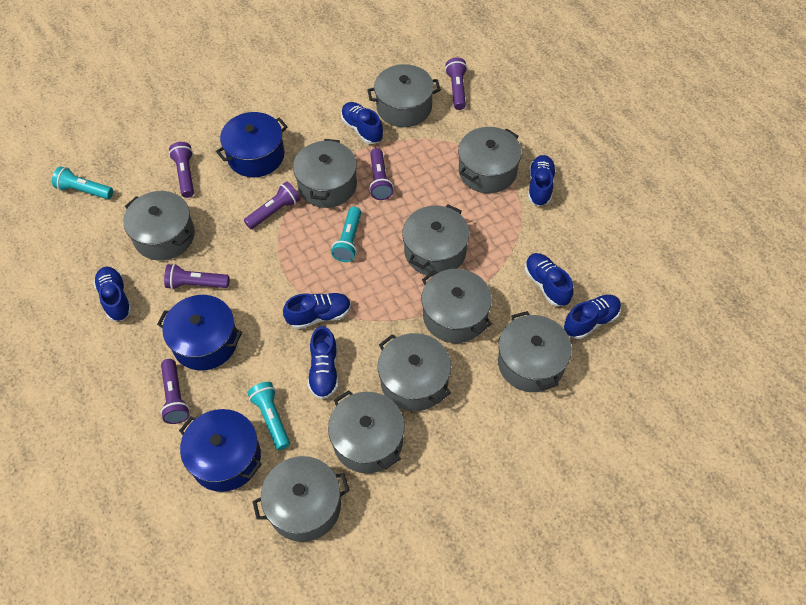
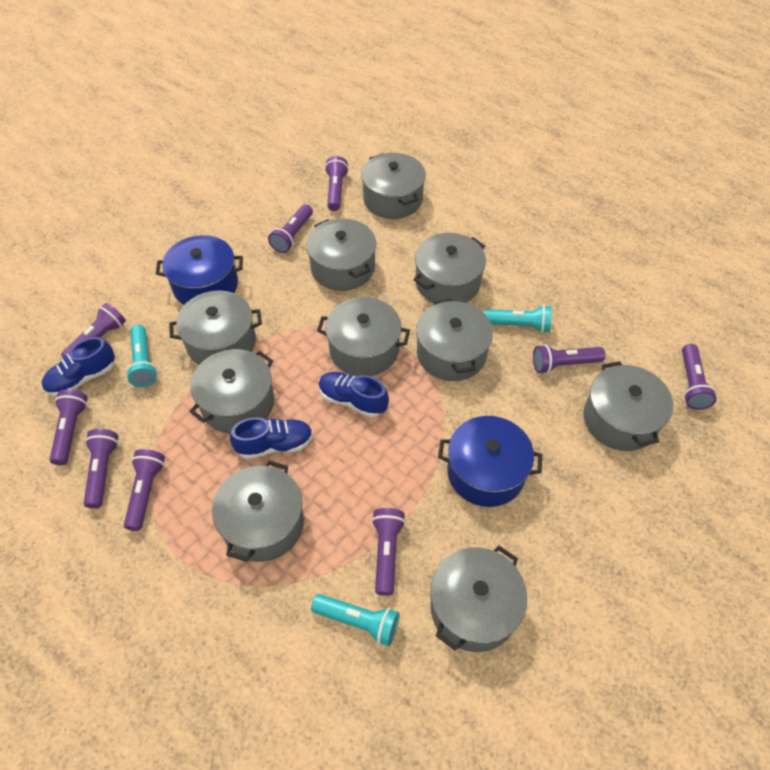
blue pot: 3 -> 2
blue shoe: 7 -> 3
purple flashlight: 6 -> 9

